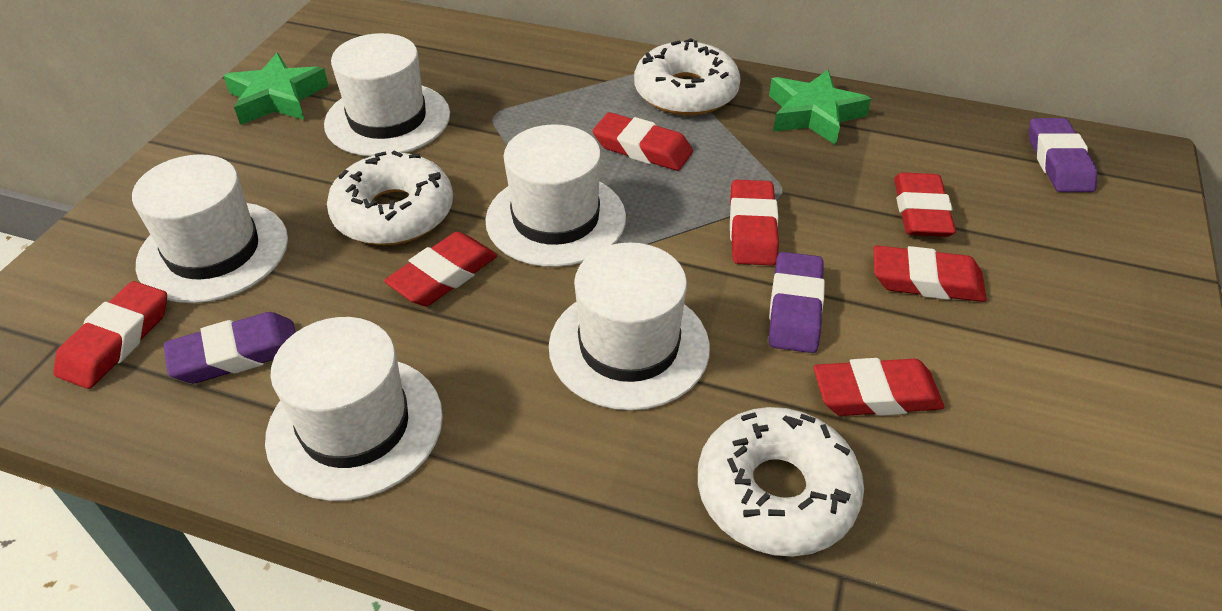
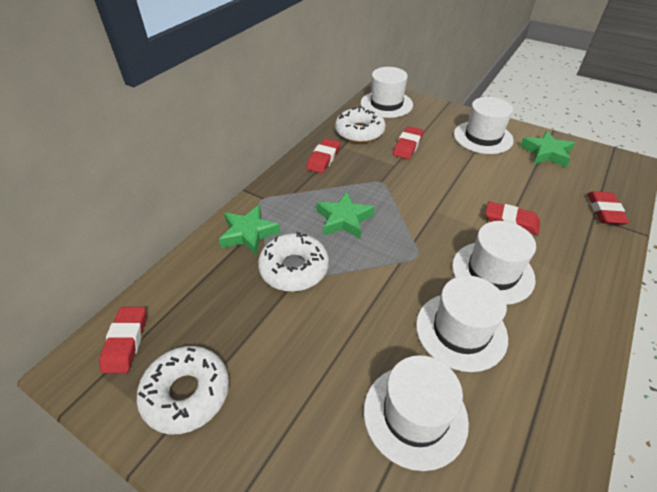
green star: 2 -> 3
purple eraser: 3 -> 0
red eraser: 7 -> 5

